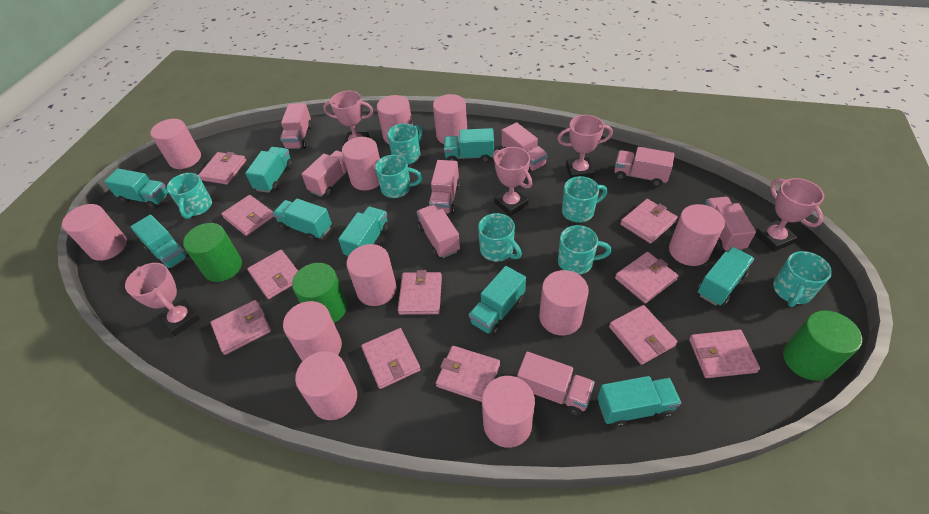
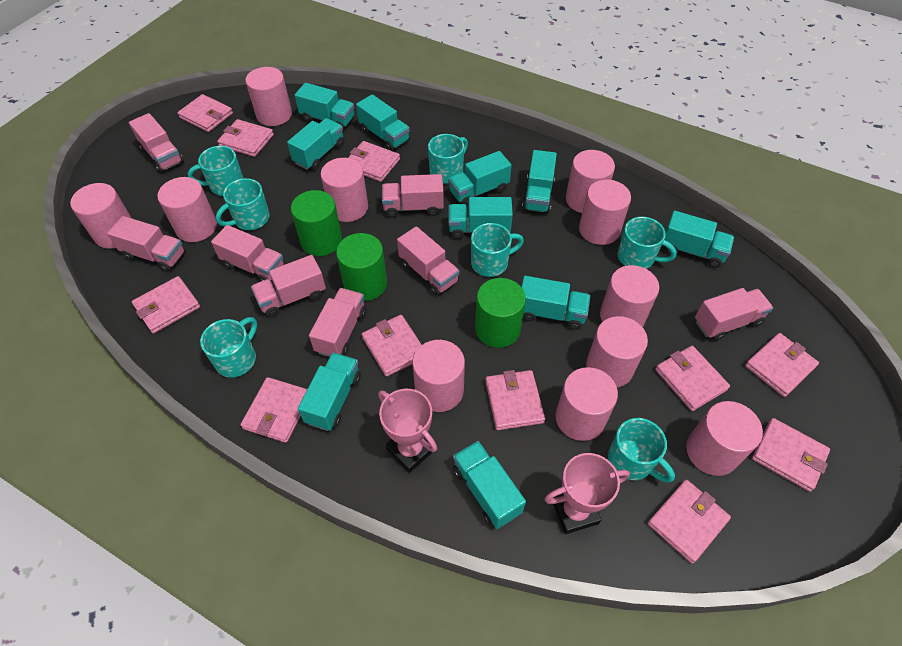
pink trophy: 5 -> 2
turquoise truck: 9 -> 10

